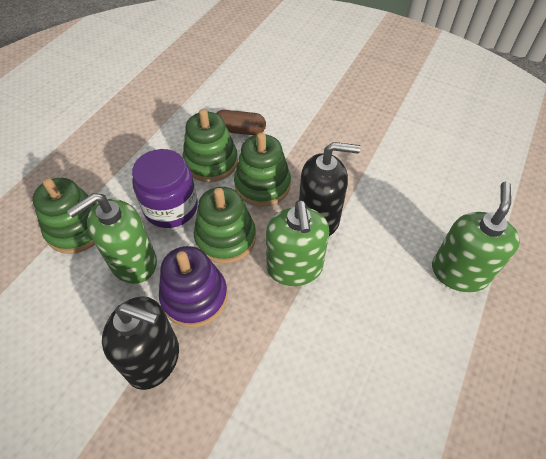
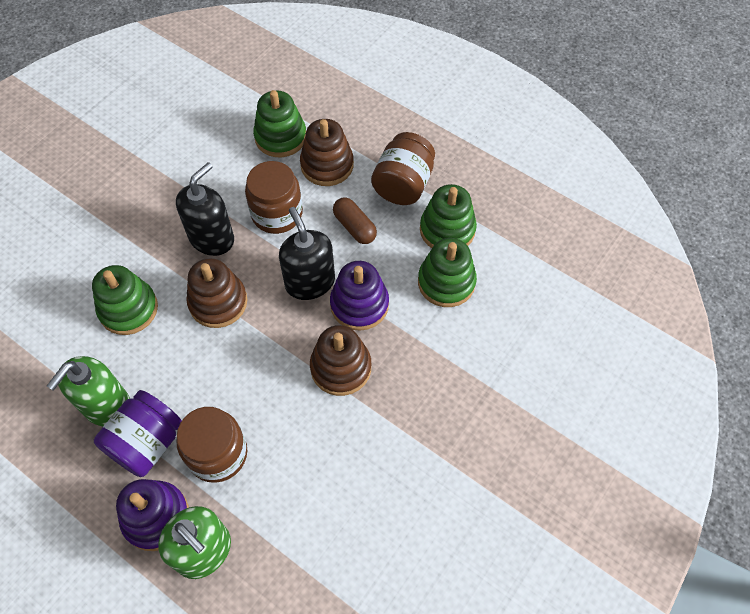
brown jar: 0 -> 3
brown stacking toy: 0 -> 3
green soap dispenser: 3 -> 2
purple stacking toy: 1 -> 2

